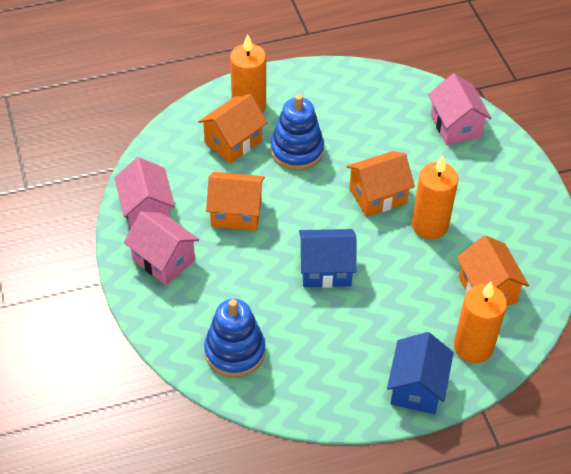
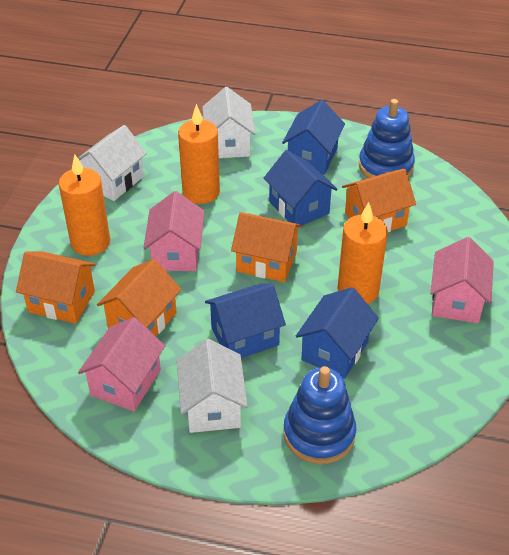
blue house: 2 -> 4
white house: 0 -> 3

